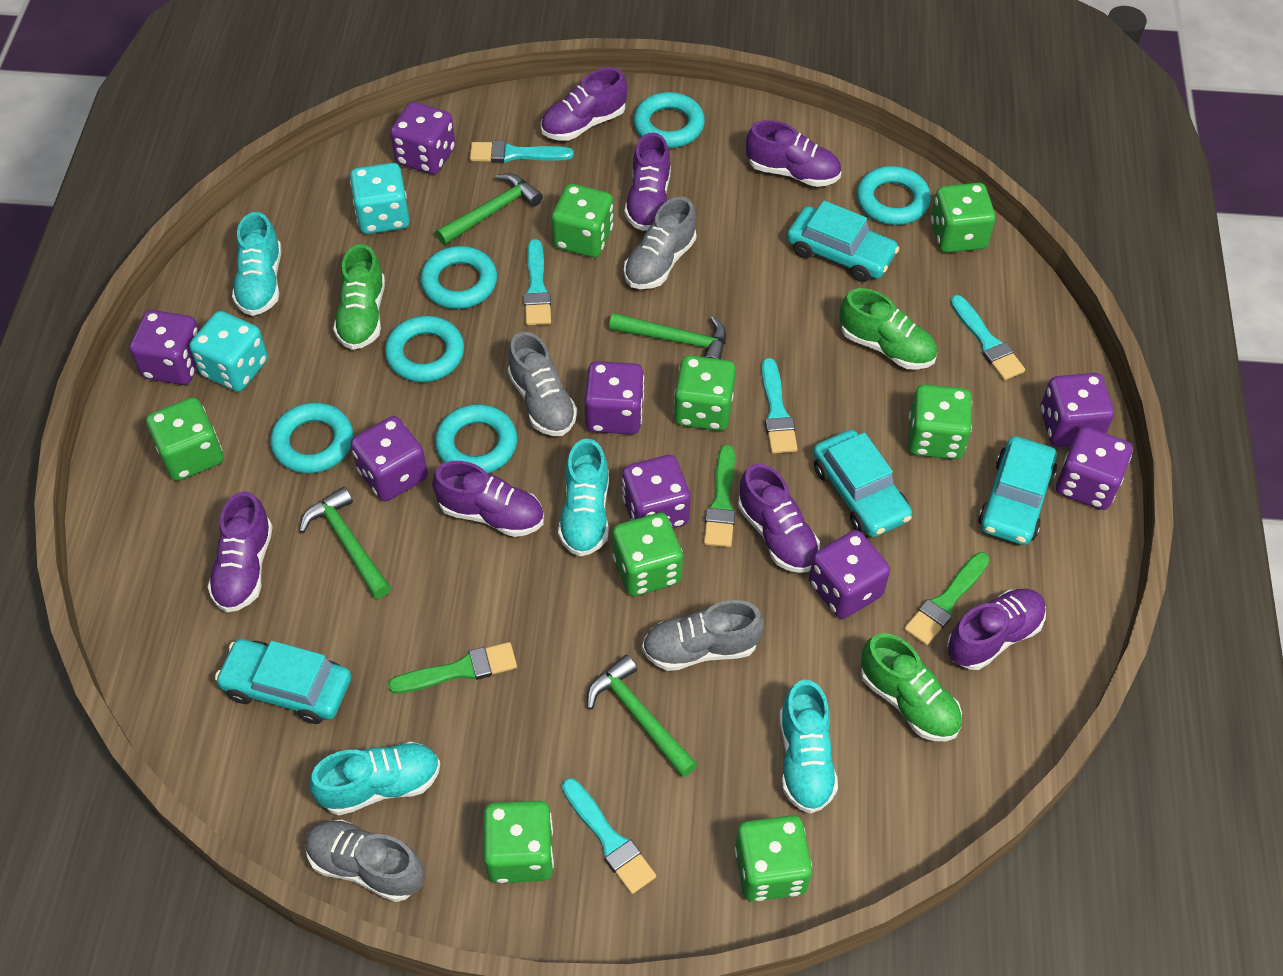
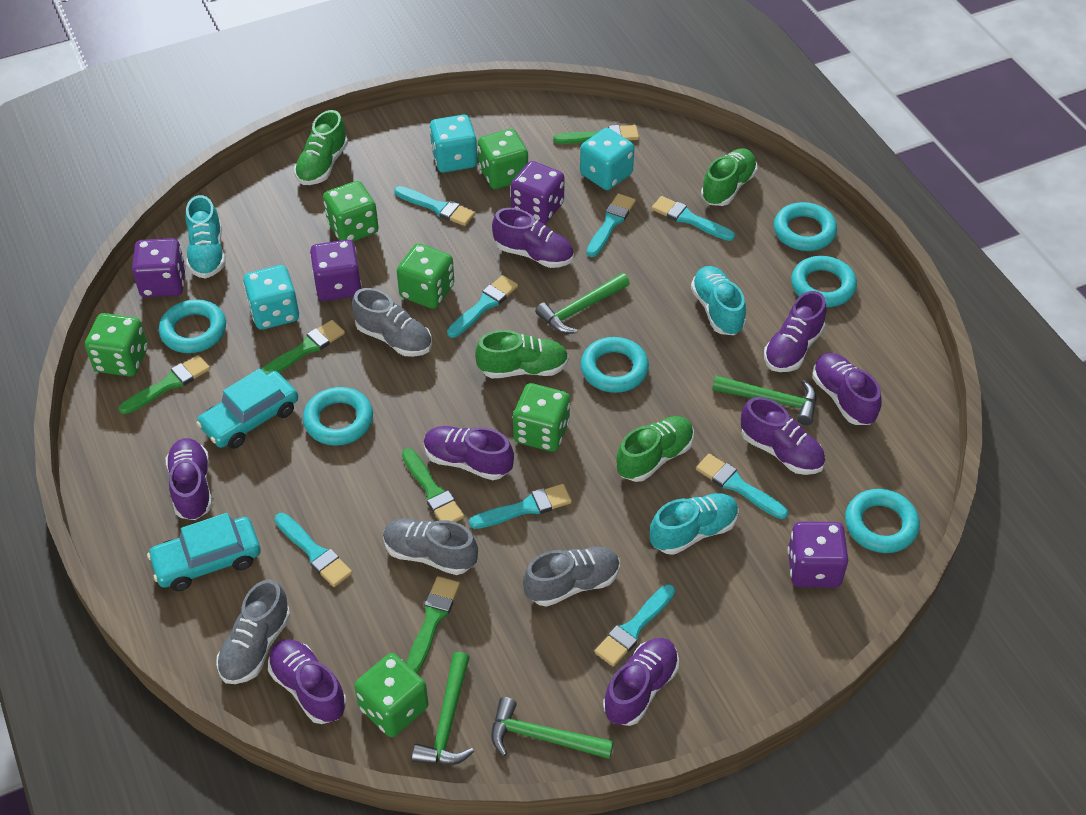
green brush: 3 -> 5
green dice: 8 -> 6
green shoe: 3 -> 4
purple dice: 8 -> 4
purple shoe: 7 -> 8
turquoise brush: 5 -> 8
turquoise car: 4 -> 2
turquoise dice: 2 -> 3
turquoise shoe: 4 -> 3

